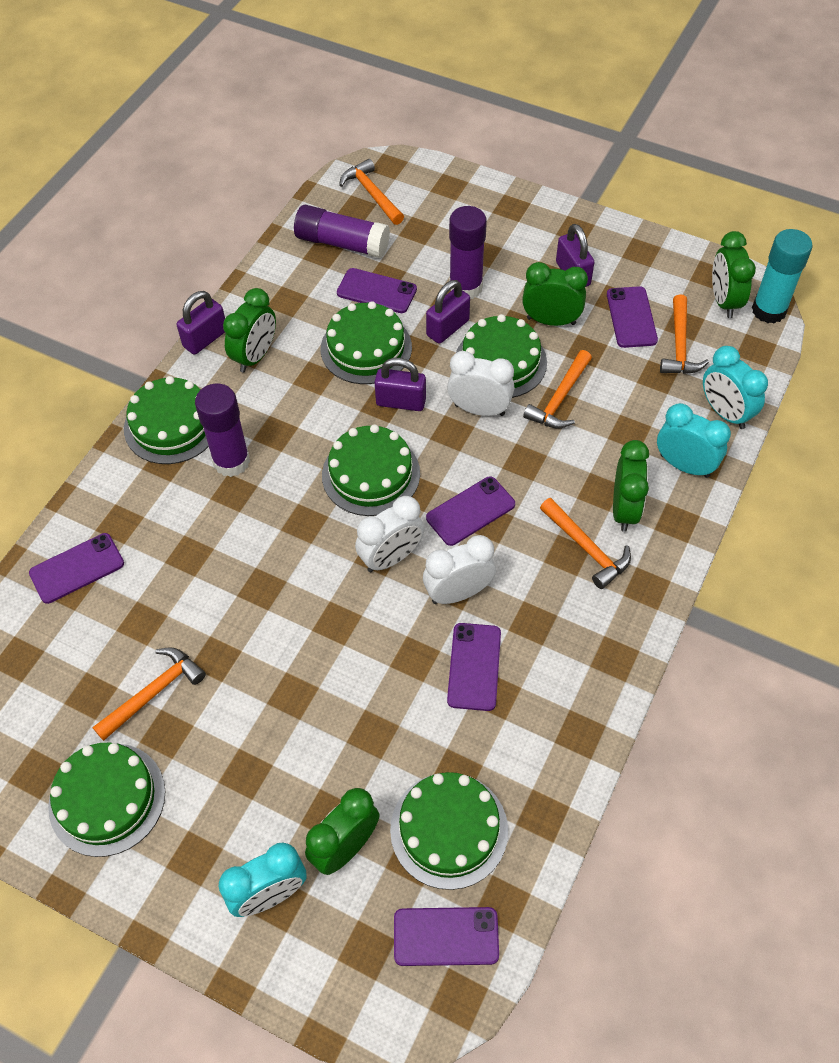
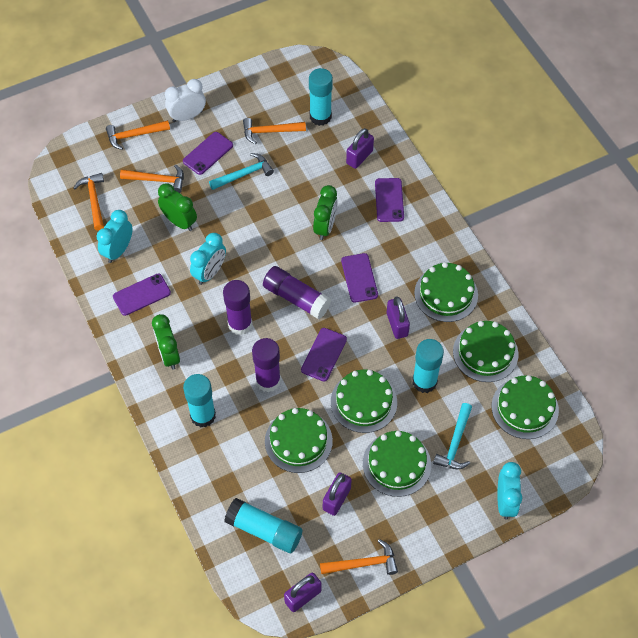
green clock: 5 -> 3
purple phone: 6 -> 5
turquoise glue stick: 1 -> 4
turquoise hammer: 0 -> 2
white clock: 3 -> 1

